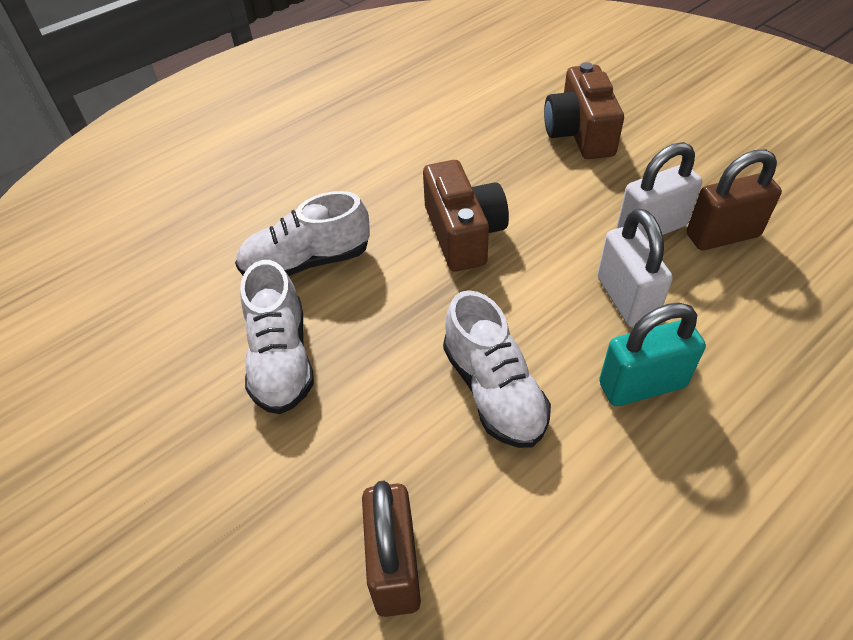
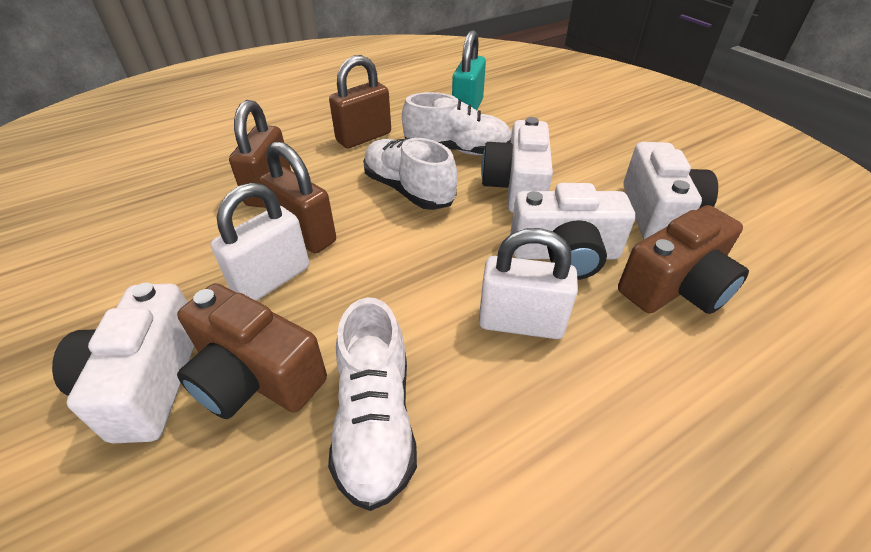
brown padlock: 2 -> 3
white camera: 0 -> 4

